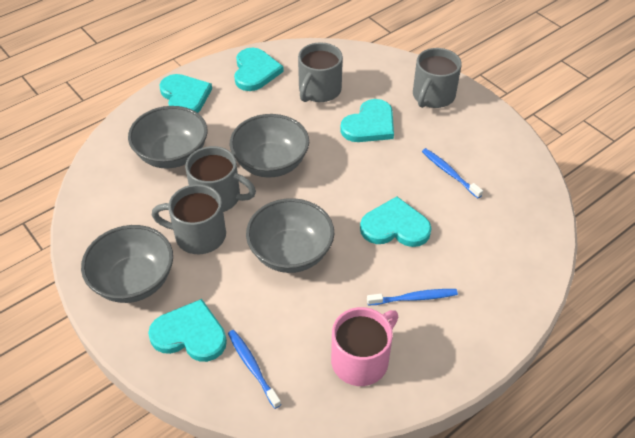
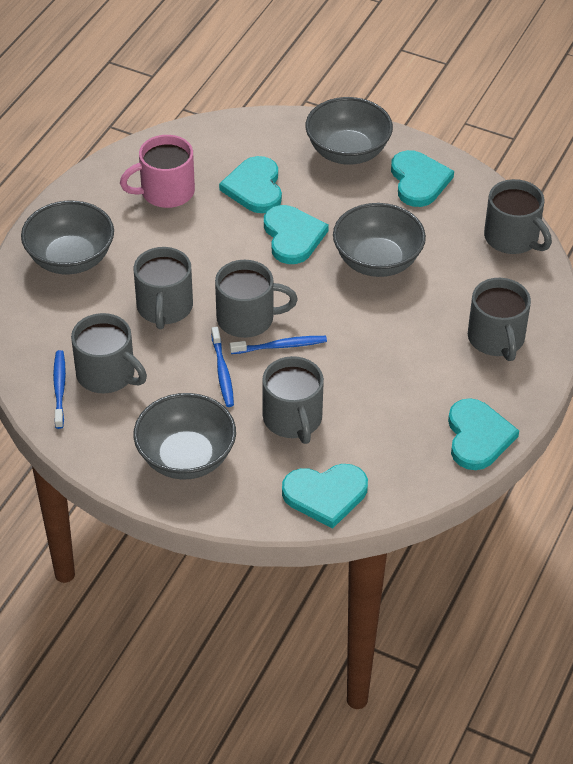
grey mug: 4 -> 6

